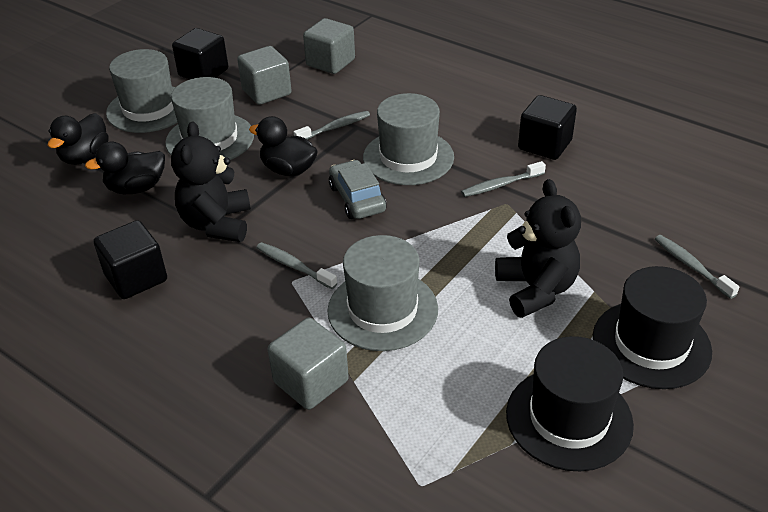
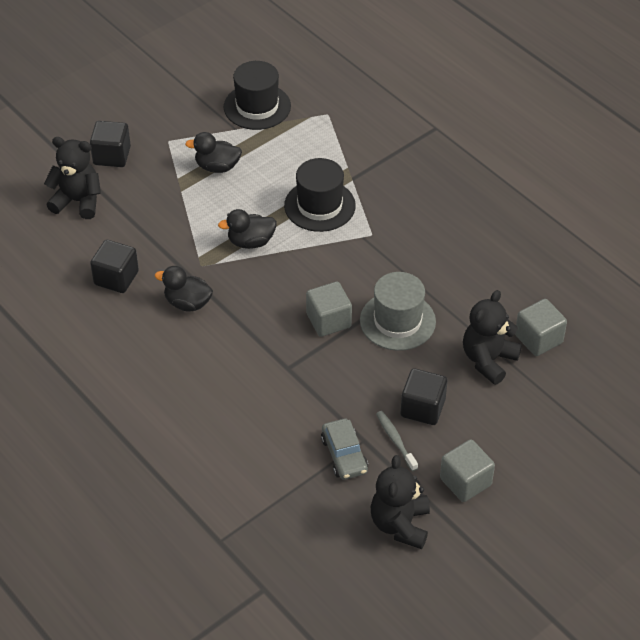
black teddy bear: 2 -> 3
grey hat: 4 -> 1
grey toothbrush: 4 -> 1

